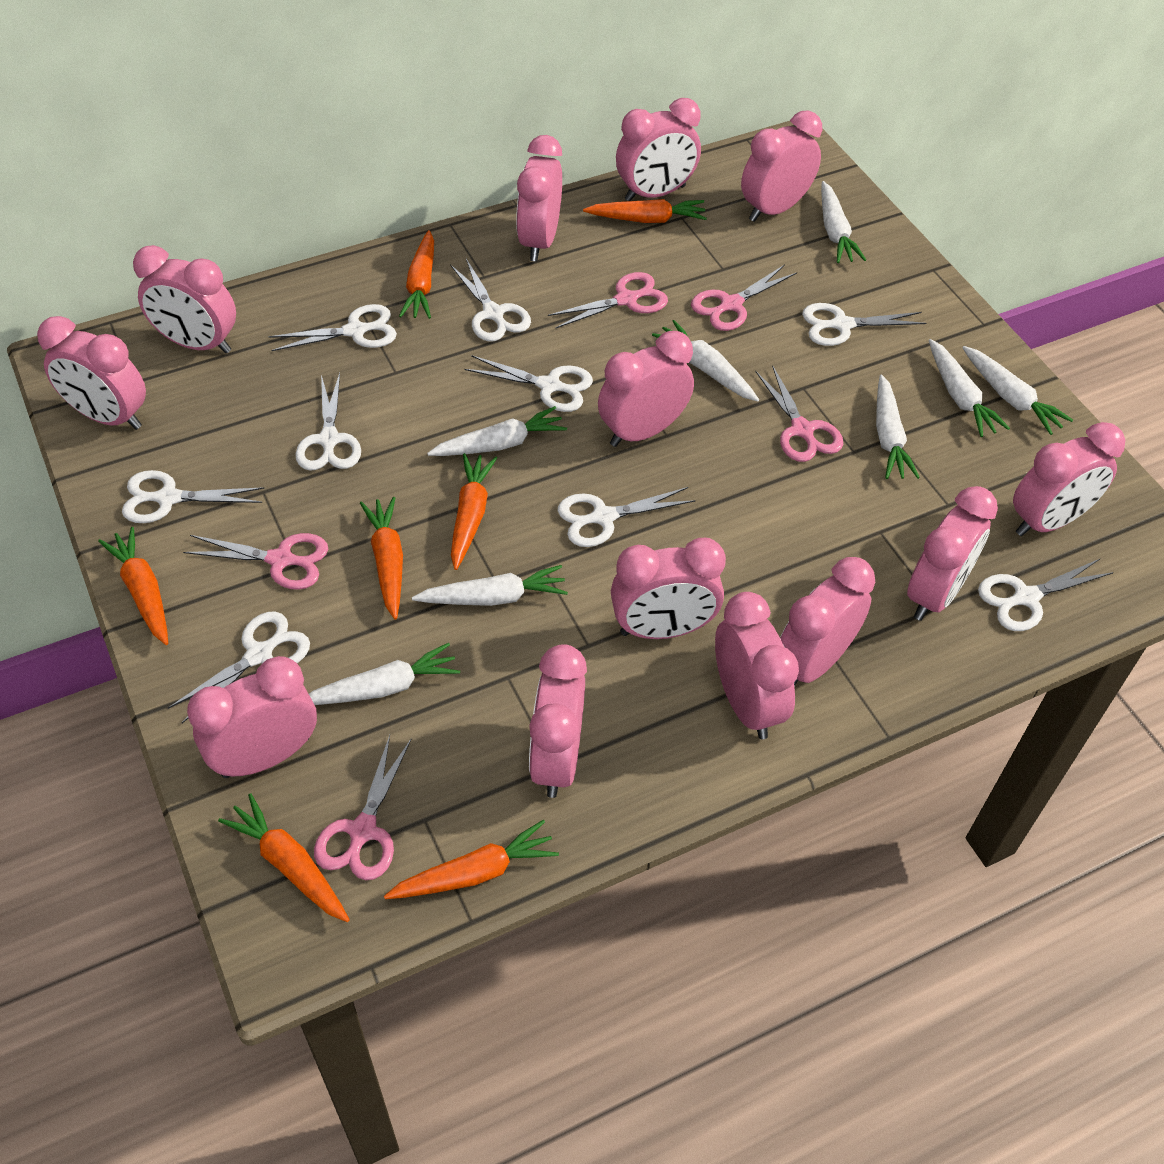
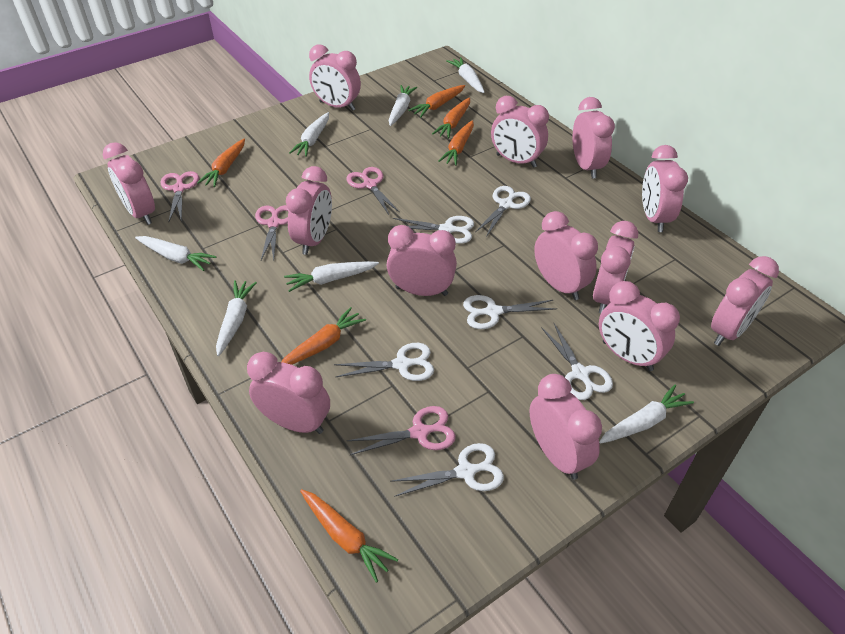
orange carrot: 7 -> 6
pink scissors: 5 -> 4
white carrot: 8 -> 7
white scissors: 9 -> 6

